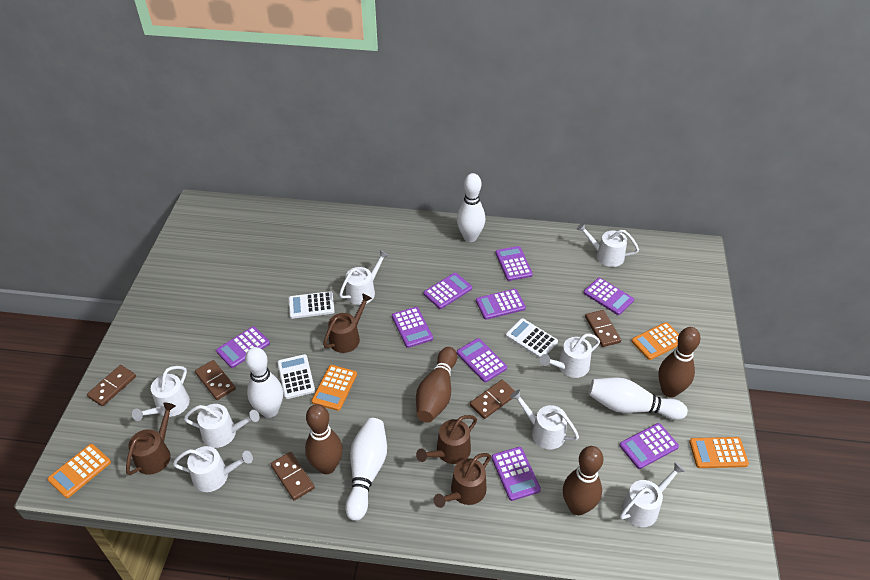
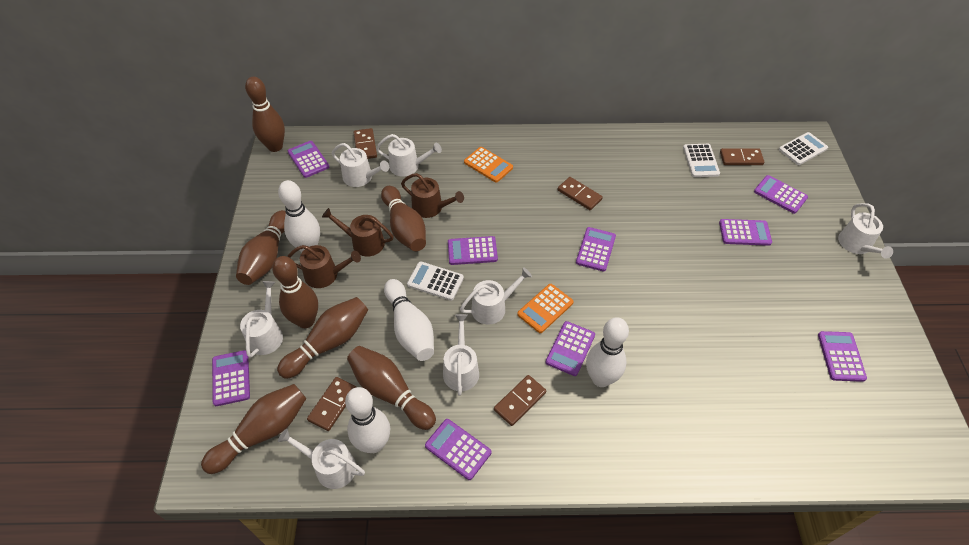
brown bowling pin: 4 -> 7
brown watering can: 4 -> 3
orange calculator: 4 -> 2
white watering can: 8 -> 7

